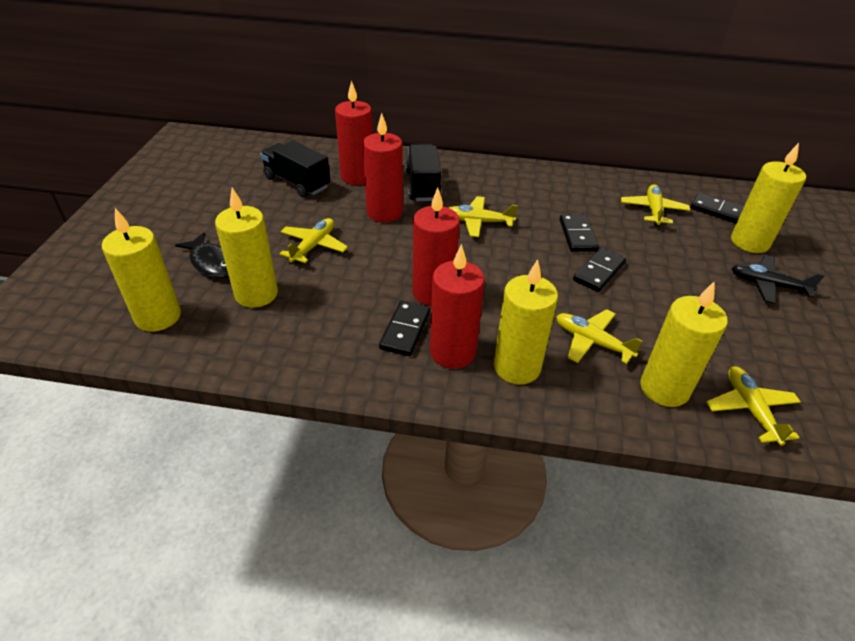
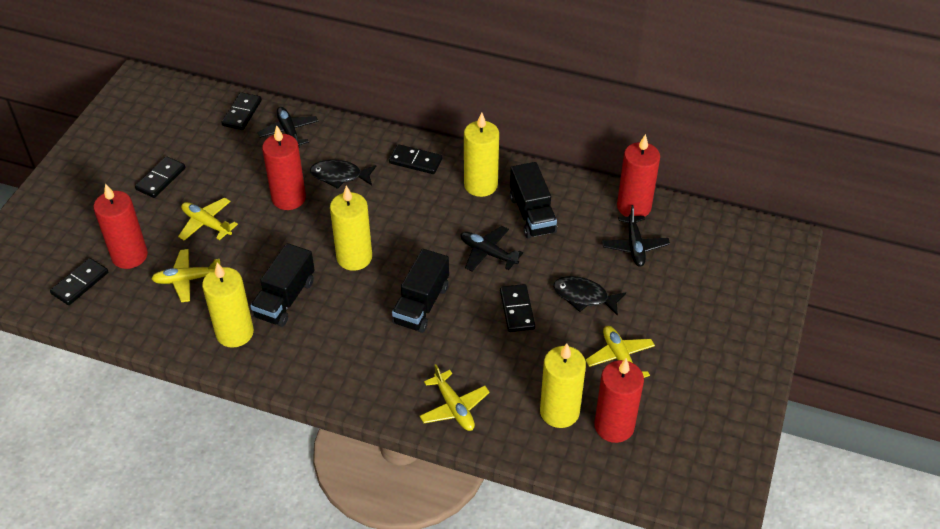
black domino: 4 -> 5
black fish: 1 -> 2
black plane: 1 -> 3
black truck: 2 -> 3
yellow candle: 5 -> 4
yellow plane: 5 -> 4

